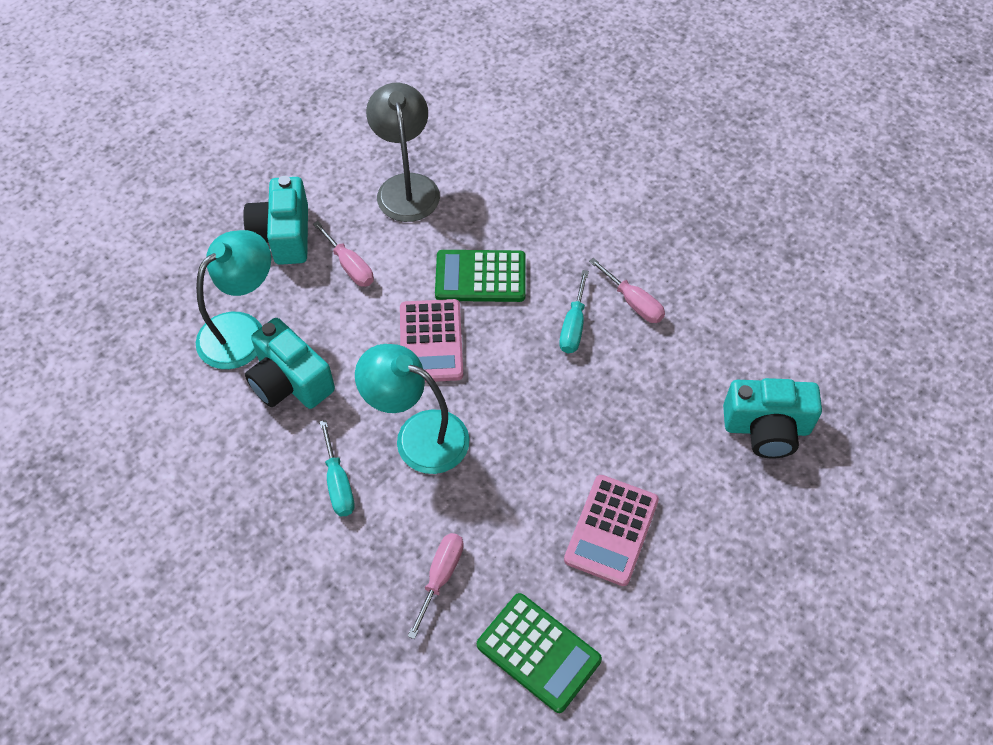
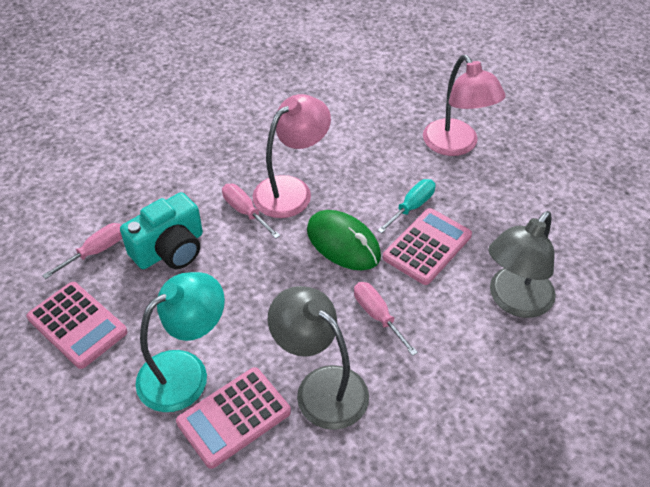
green calculator: 2 -> 0
green mouse: 0 -> 1
grey lamp: 1 -> 2
pink calculator: 2 -> 3
pink lamp: 0 -> 2
turquoise camera: 3 -> 1
turquoise lamp: 2 -> 1
turquoise screwdriver: 2 -> 1

